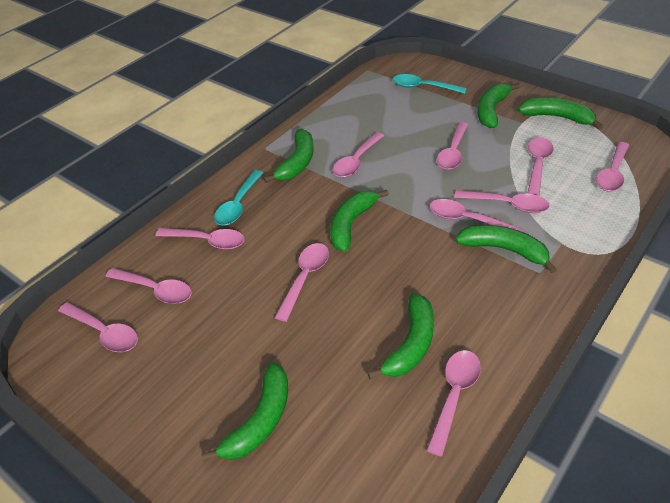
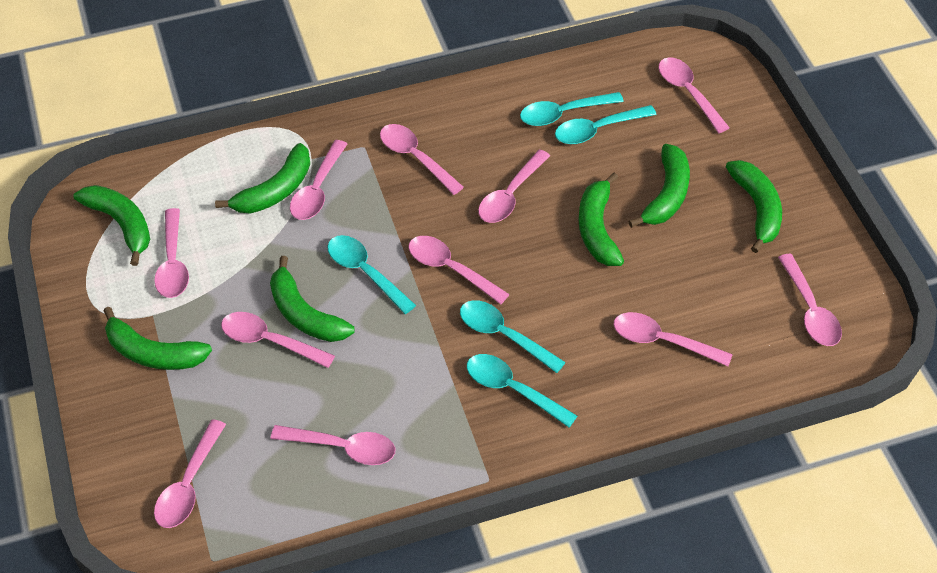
turquoise spoon: 2 -> 5

